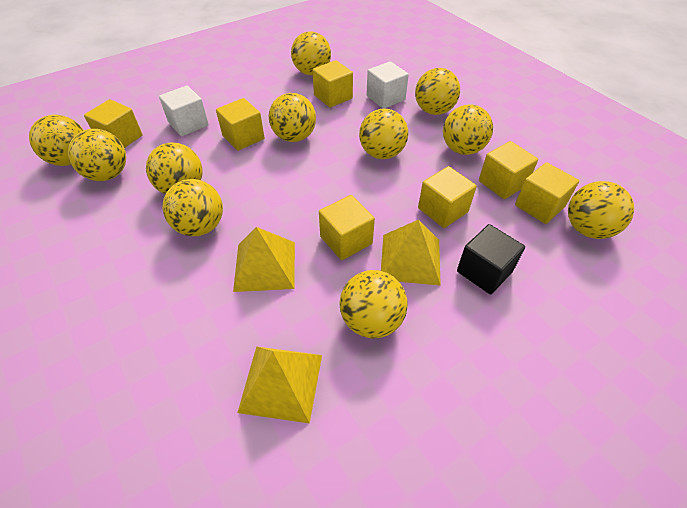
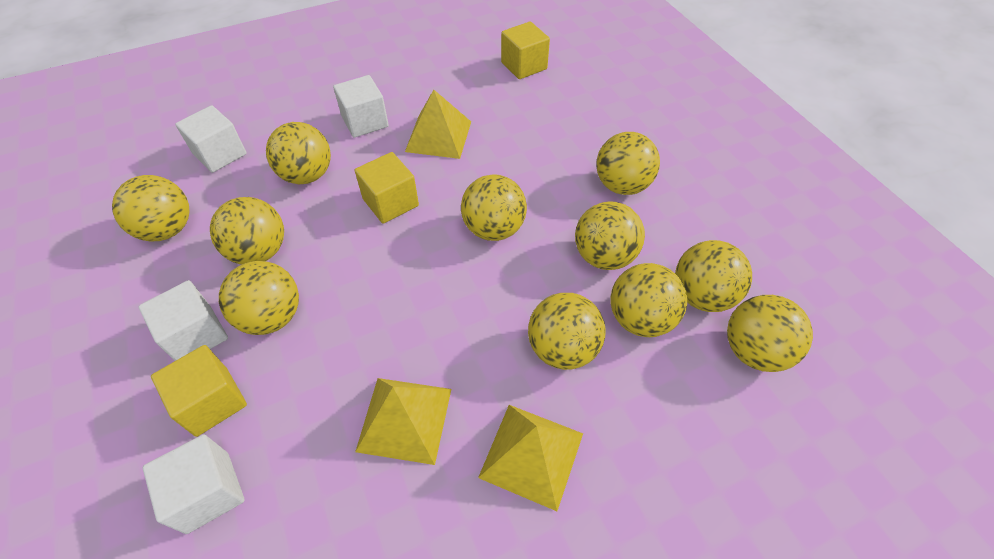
black cube: 1 -> 0
white cube: 2 -> 4
yellow cube: 7 -> 3

